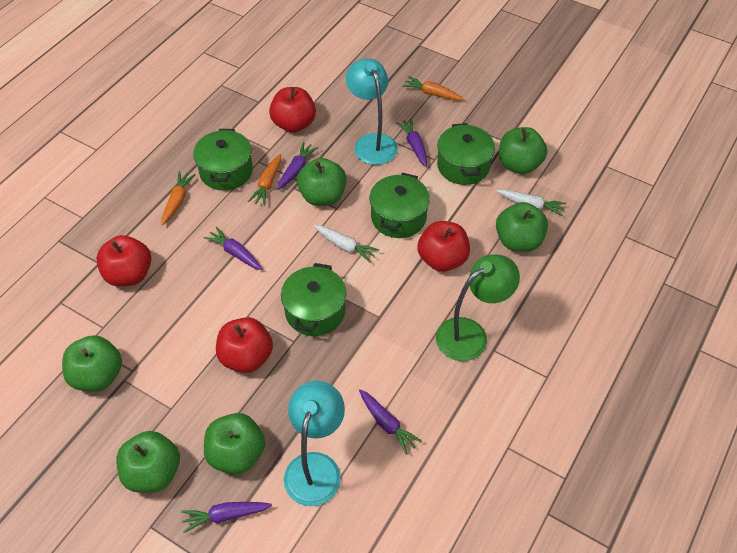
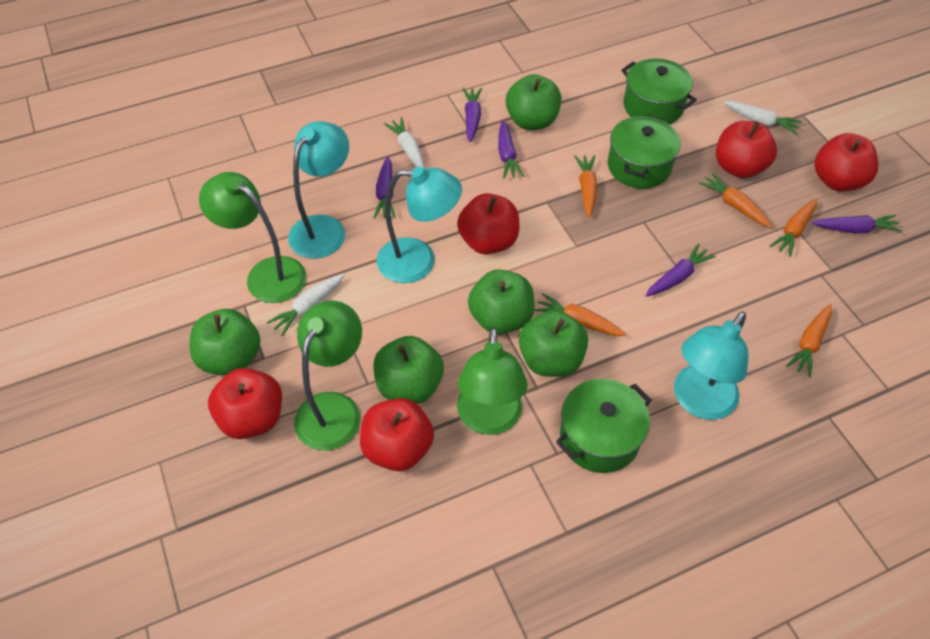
green apple: 6 -> 5
green lamp: 1 -> 3
green pot: 4 -> 3
orange carrot: 3 -> 5
red apple: 4 -> 5
turquoise lamp: 2 -> 3
white carrot: 2 -> 3

